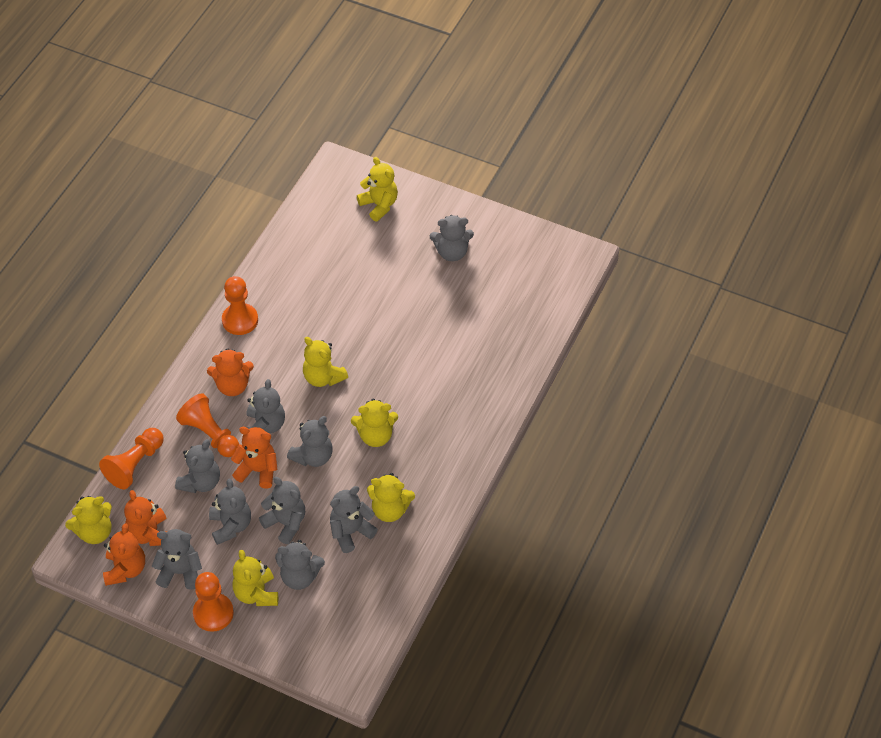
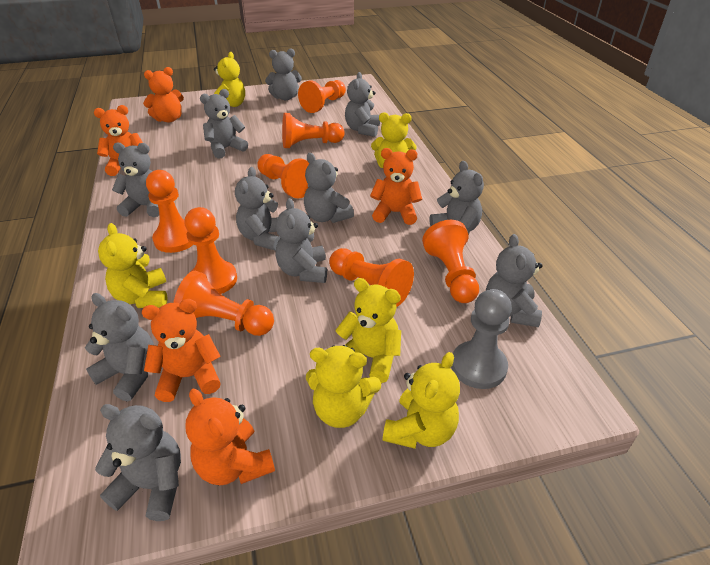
grey pawn: 0 -> 1
grey teddy bear: 9 -> 11
orange pawn: 4 -> 8
orange teddy bear: 4 -> 5

